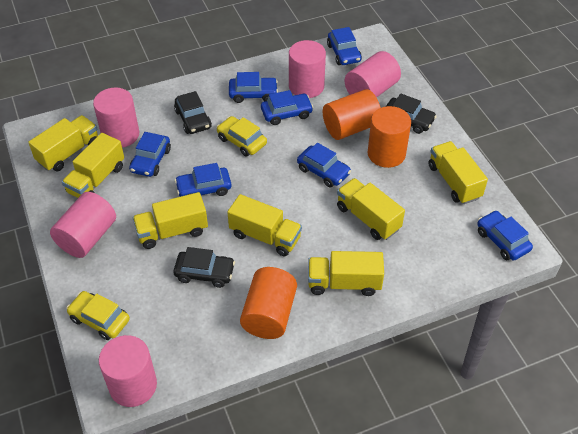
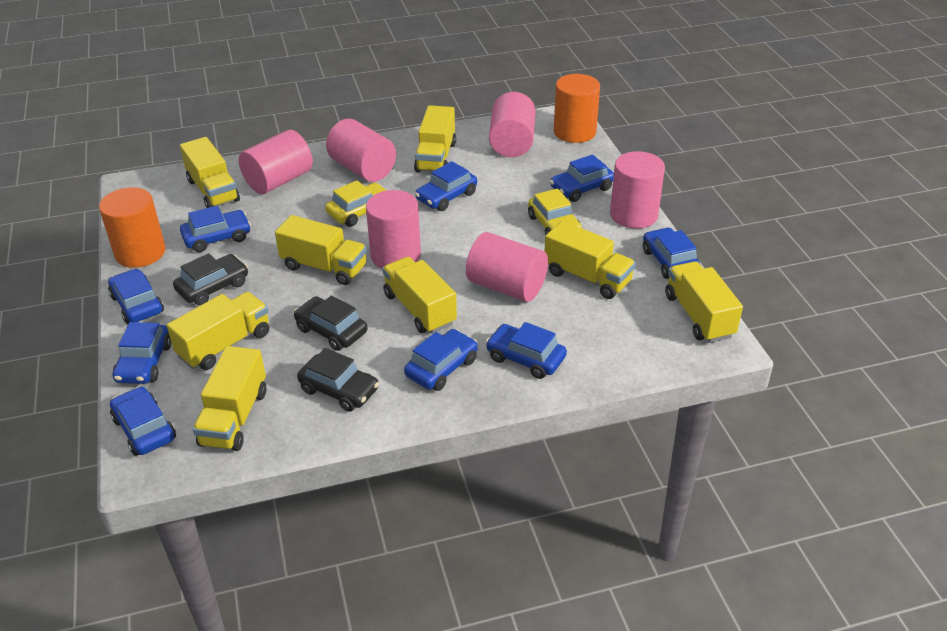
blue car: 7 -> 9
orange cylinder: 3 -> 2
pink cylinder: 5 -> 6
yellow truck: 7 -> 8

